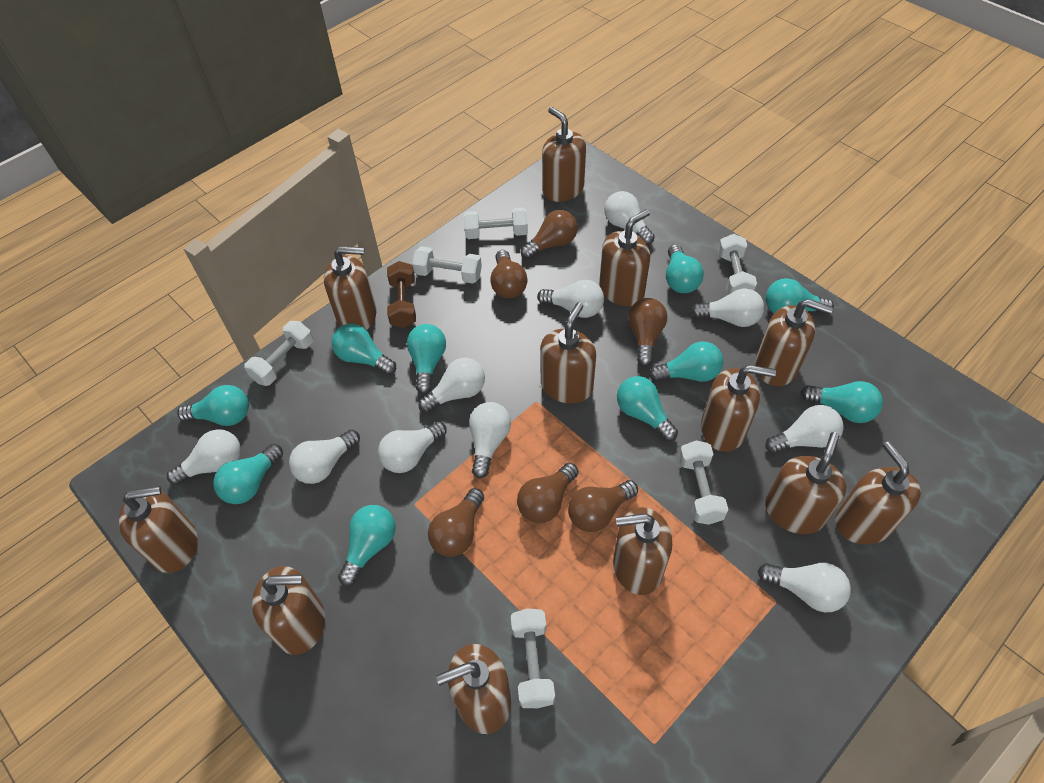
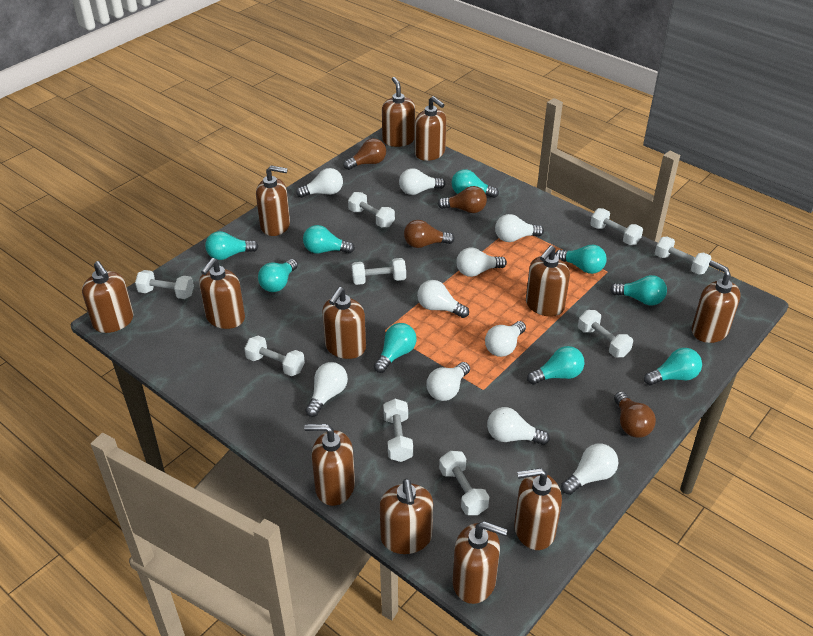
brown dumbbell: 1 -> 0
brown light bulb: 6 -> 4
turquoise light bulb: 10 -> 9
white dumbbell: 6 -> 9

